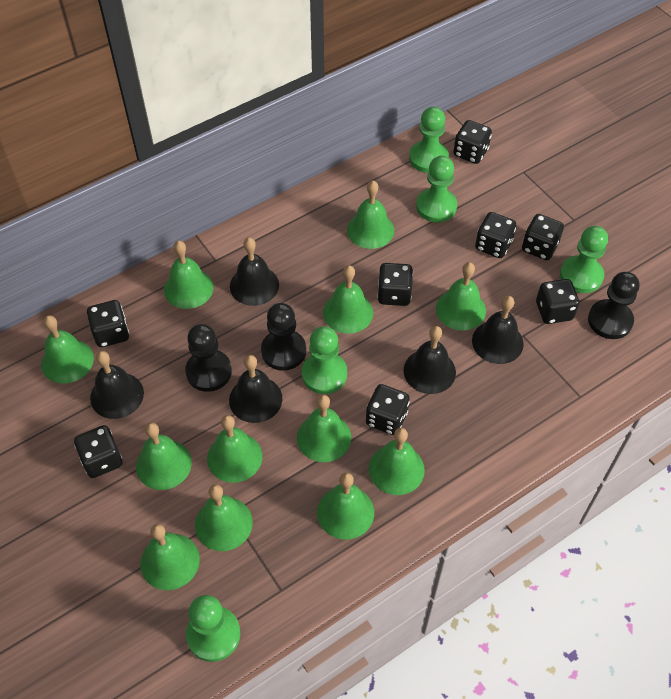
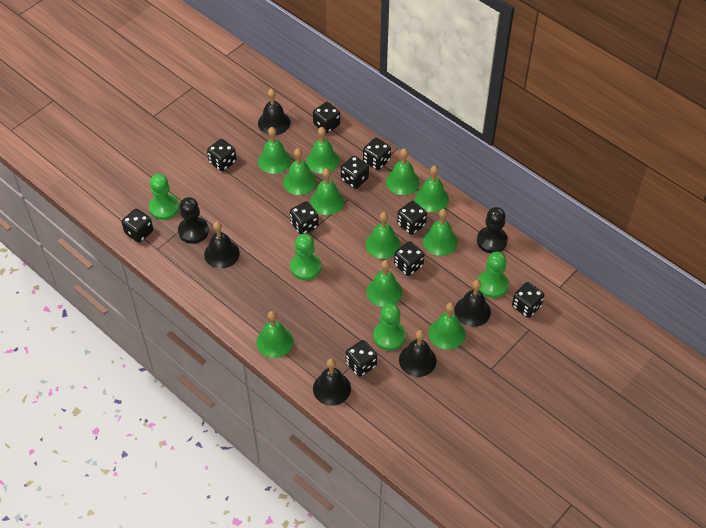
black dice: 8 -> 10
black pawn: 3 -> 2
green bell: 12 -> 11
green pawn: 5 -> 4

